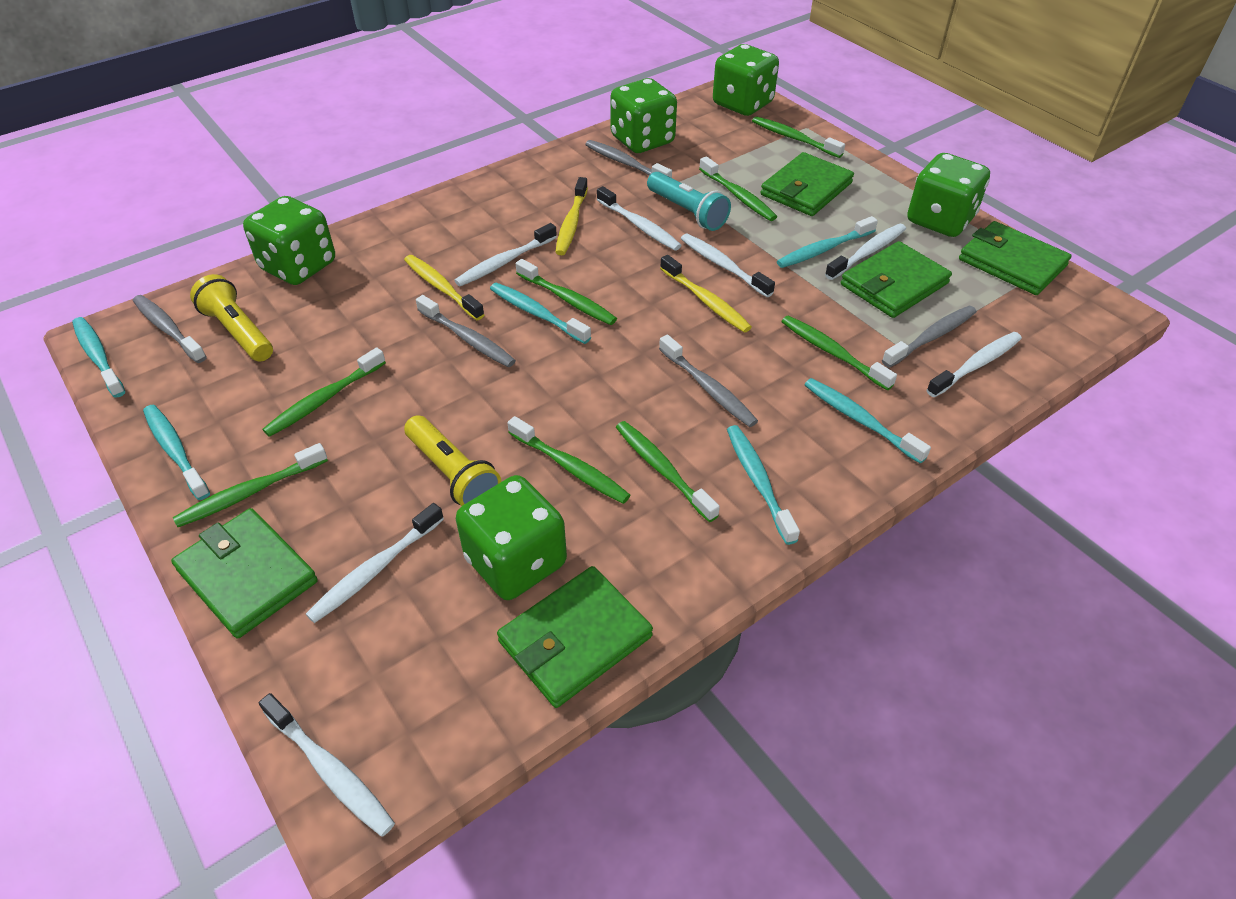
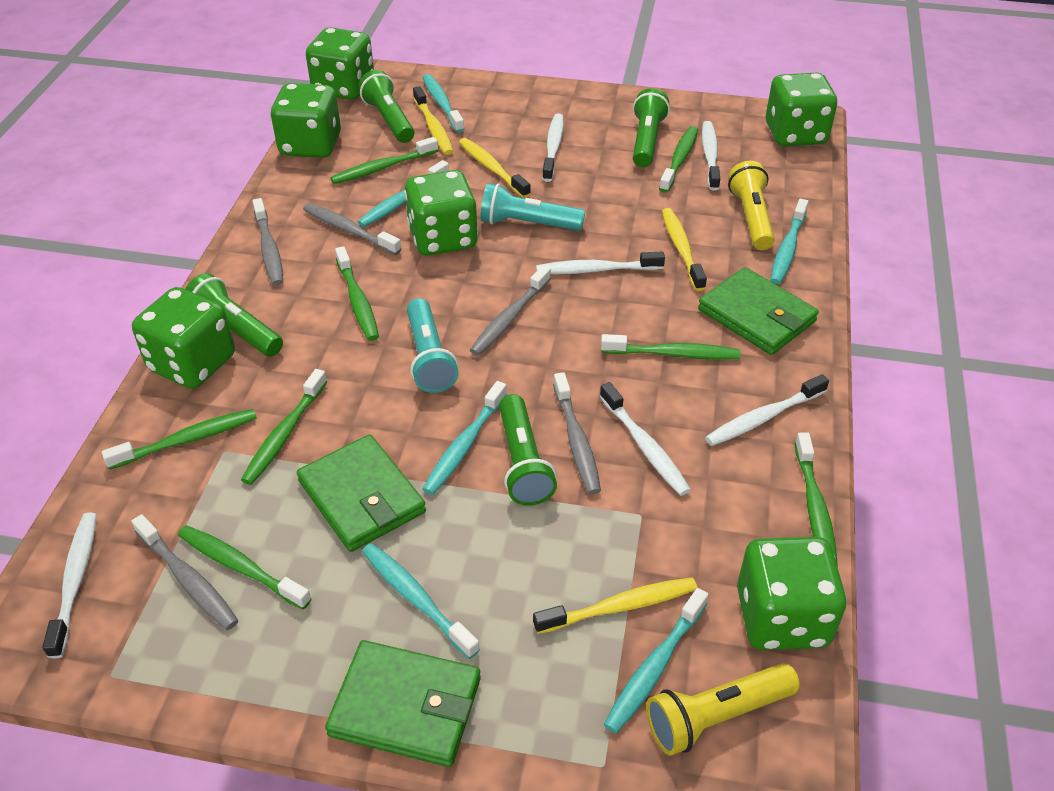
green dice: 5 -> 6
green flashlight: 0 -> 4
green wallet: 5 -> 3
turquoise flashlight: 1 -> 2
white toothbrush: 7 -> 6
yellow toothbrush: 3 -> 4

